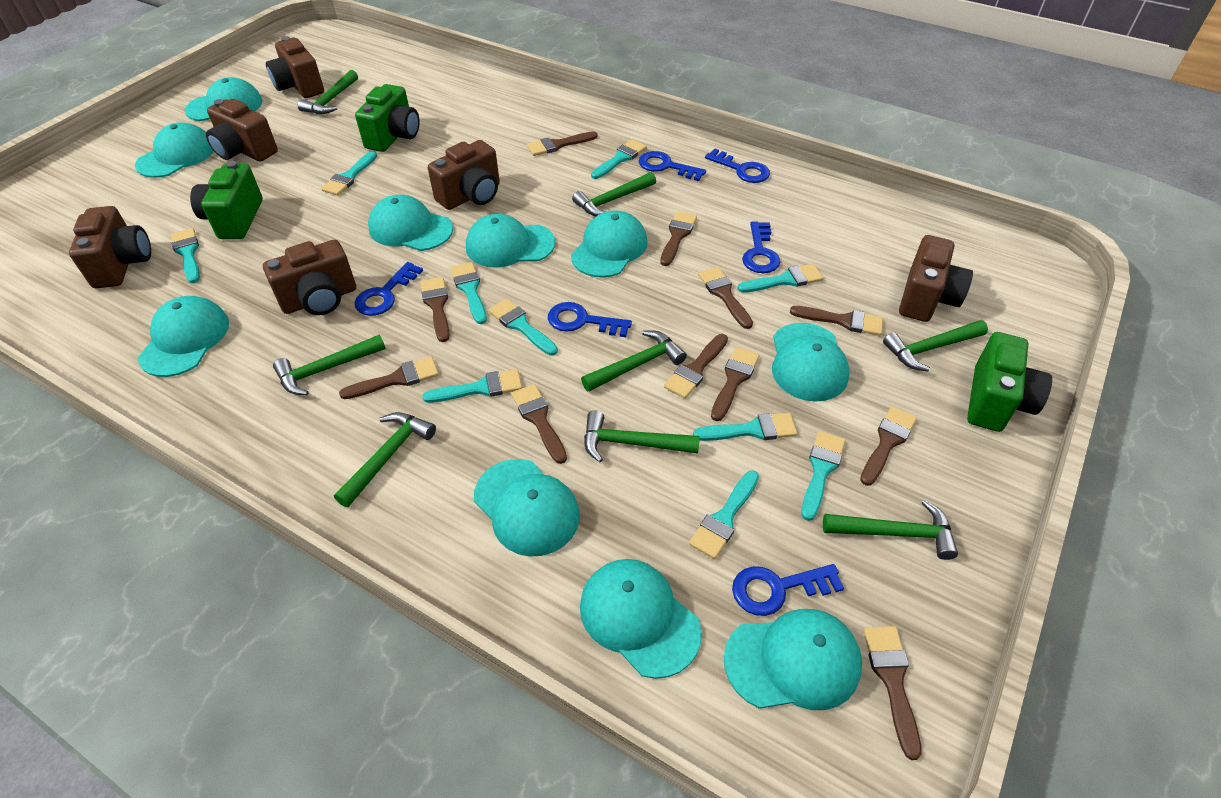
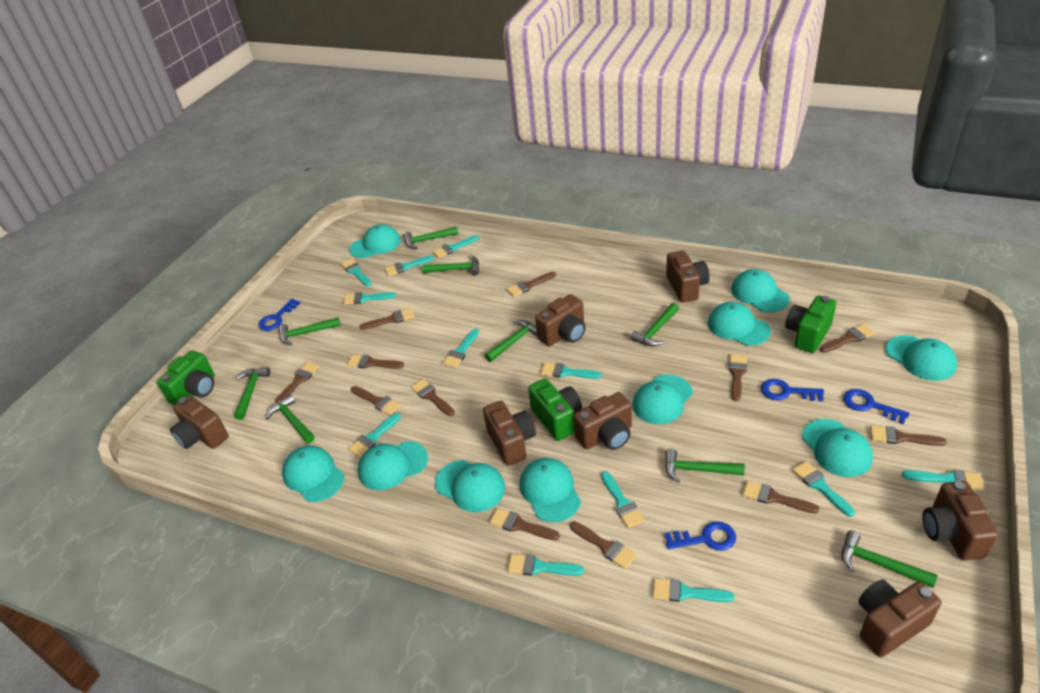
blue key: 6 -> 4
brown brush: 11 -> 12
brown camera: 6 -> 7
green hammer: 8 -> 9
turquoise brush: 10 -> 12

